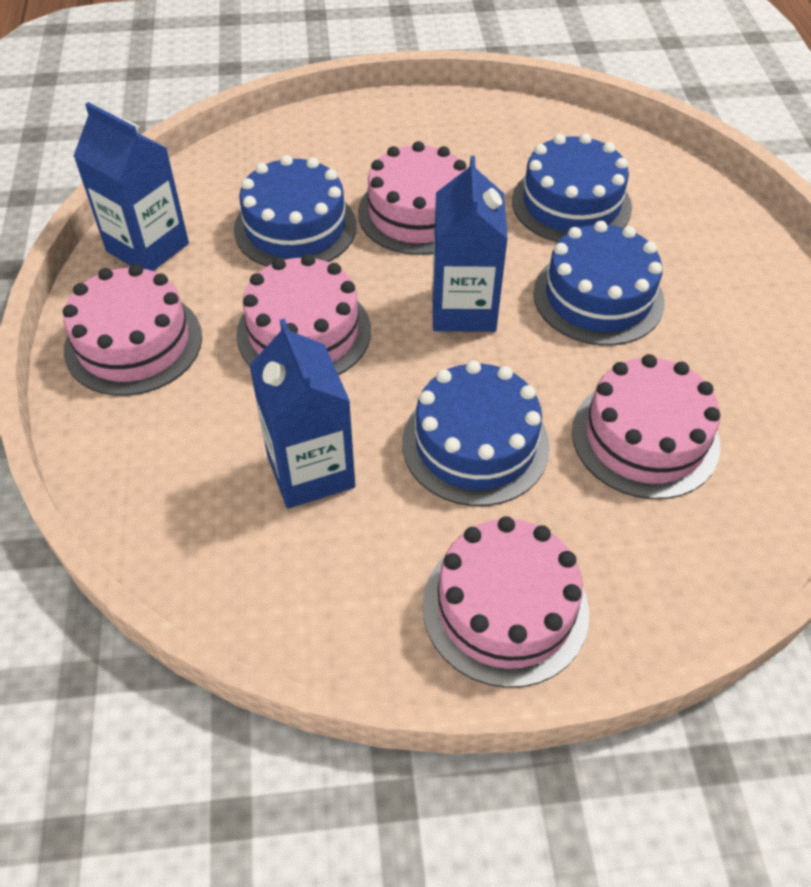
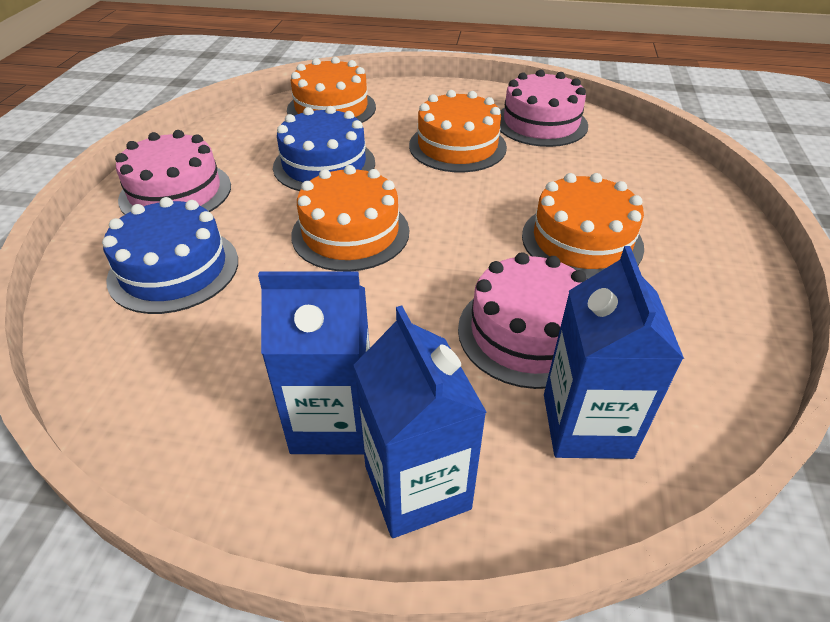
blue cake: 4 -> 2
orange cake: 0 -> 4
pink cake: 5 -> 3

